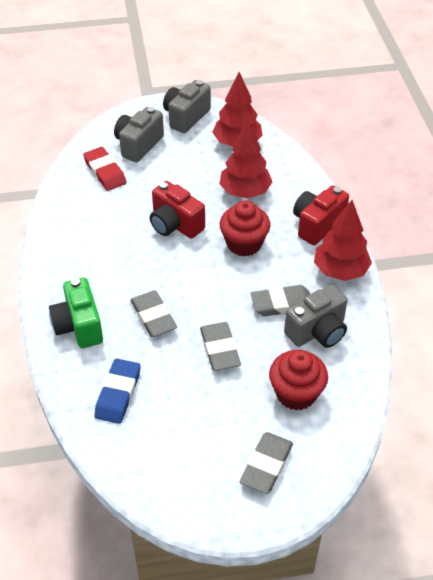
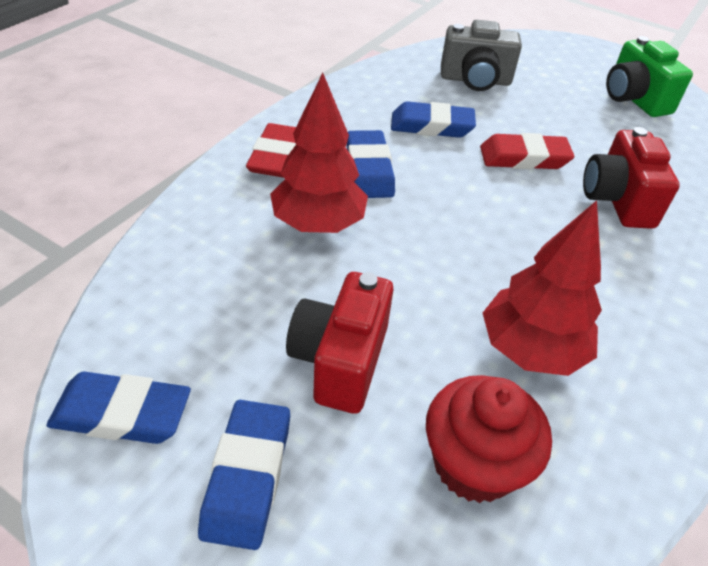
blue eraser: 1 -> 4
grey camera: 3 -> 1
grey eraser: 4 -> 0
red cupcake: 2 -> 1
red eraser: 1 -> 2
red tree: 3 -> 2

